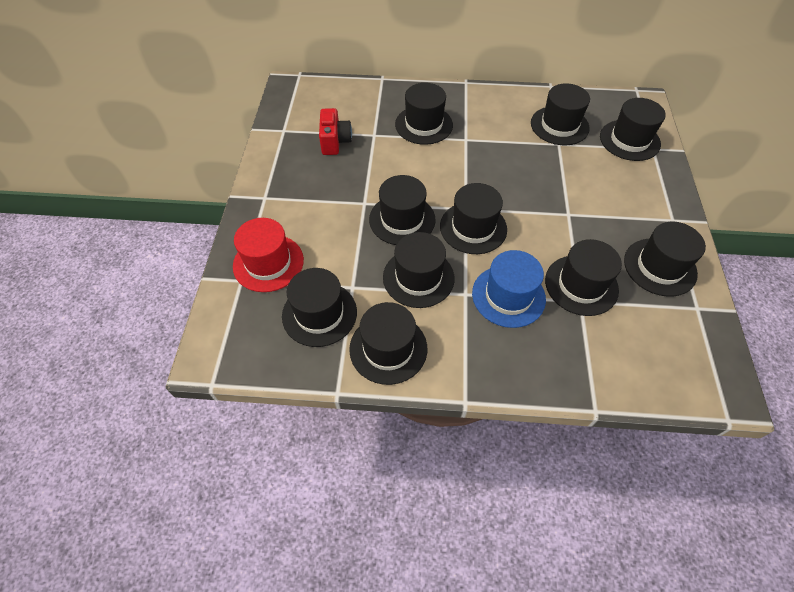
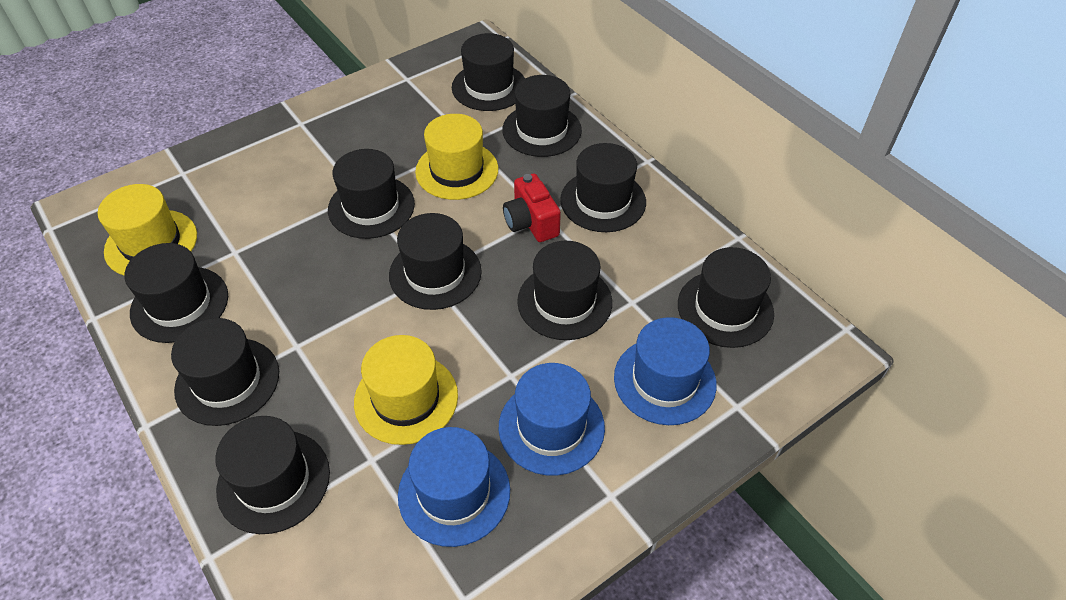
blue hat: 1 -> 3
red hat: 1 -> 0
yellow hat: 0 -> 3

